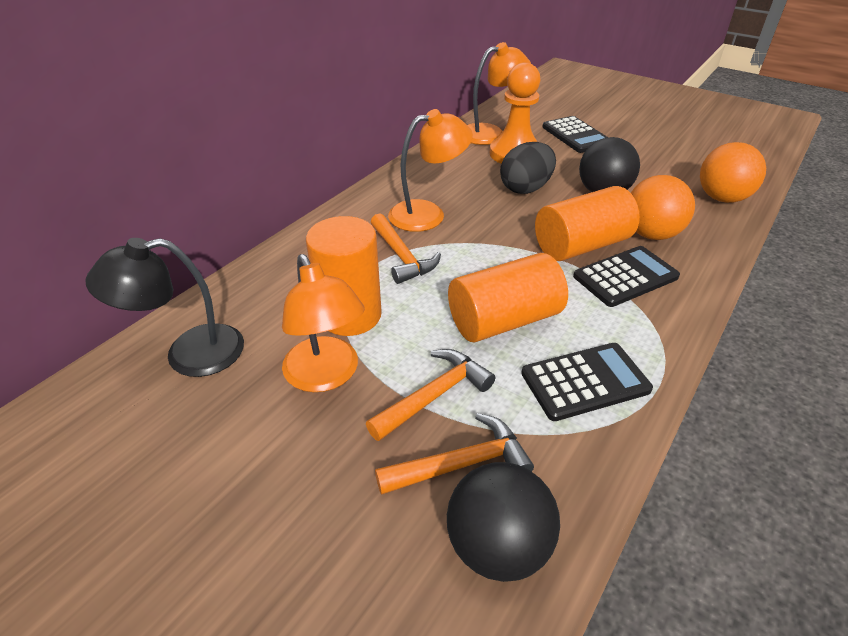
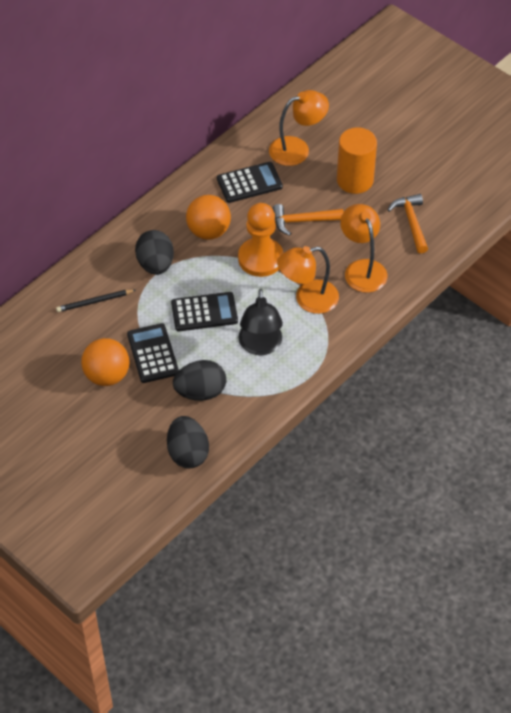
black ball: 2 -> 0
black egg: 1 -> 3
black pencil: 0 -> 1
orange cylinder: 3 -> 1
orange hammer: 3 -> 2

